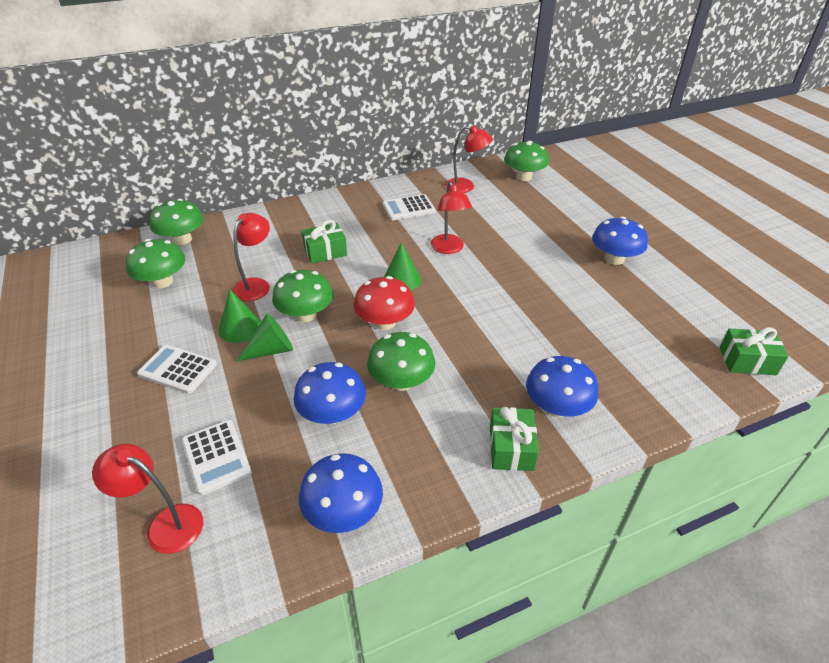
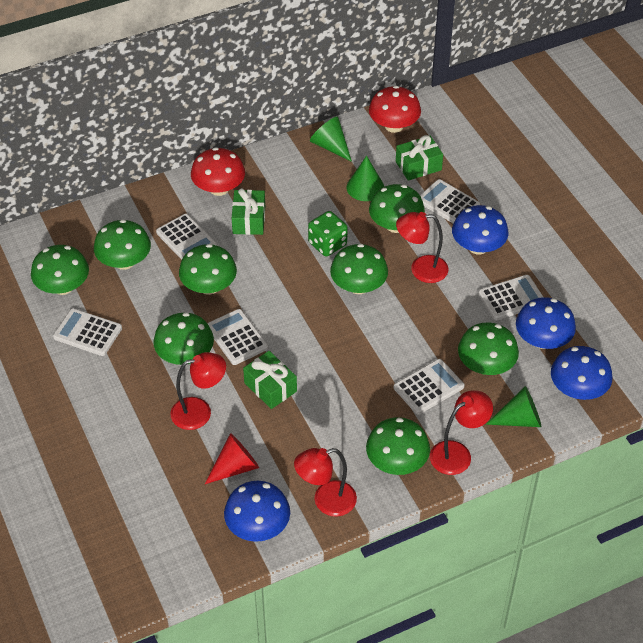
green dice: 0 -> 1
green mushroom: 5 -> 8
red cone: 0 -> 1
red mushroom: 1 -> 2
white calculator: 3 -> 6

